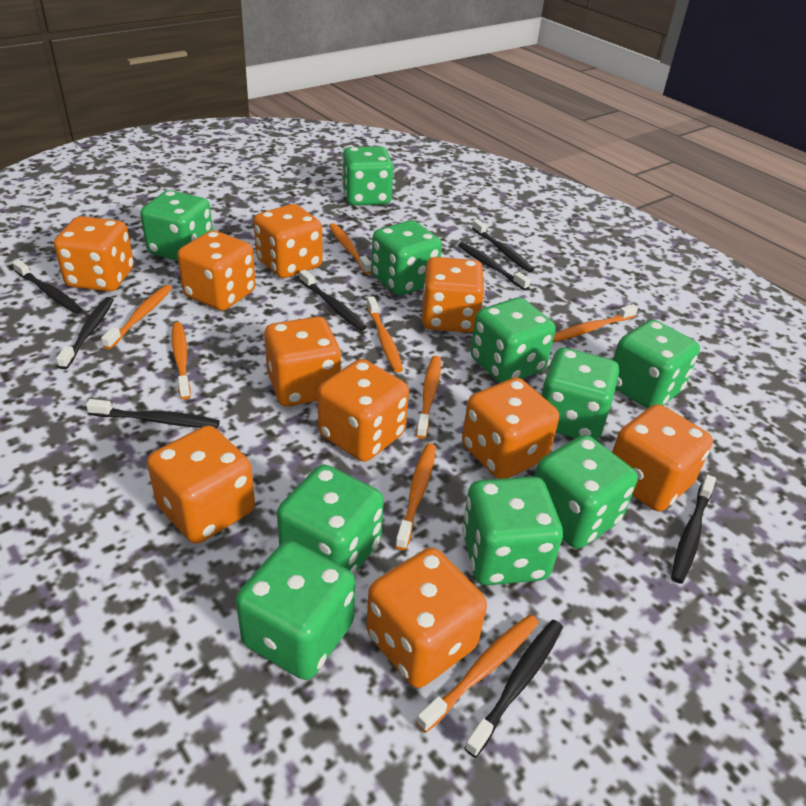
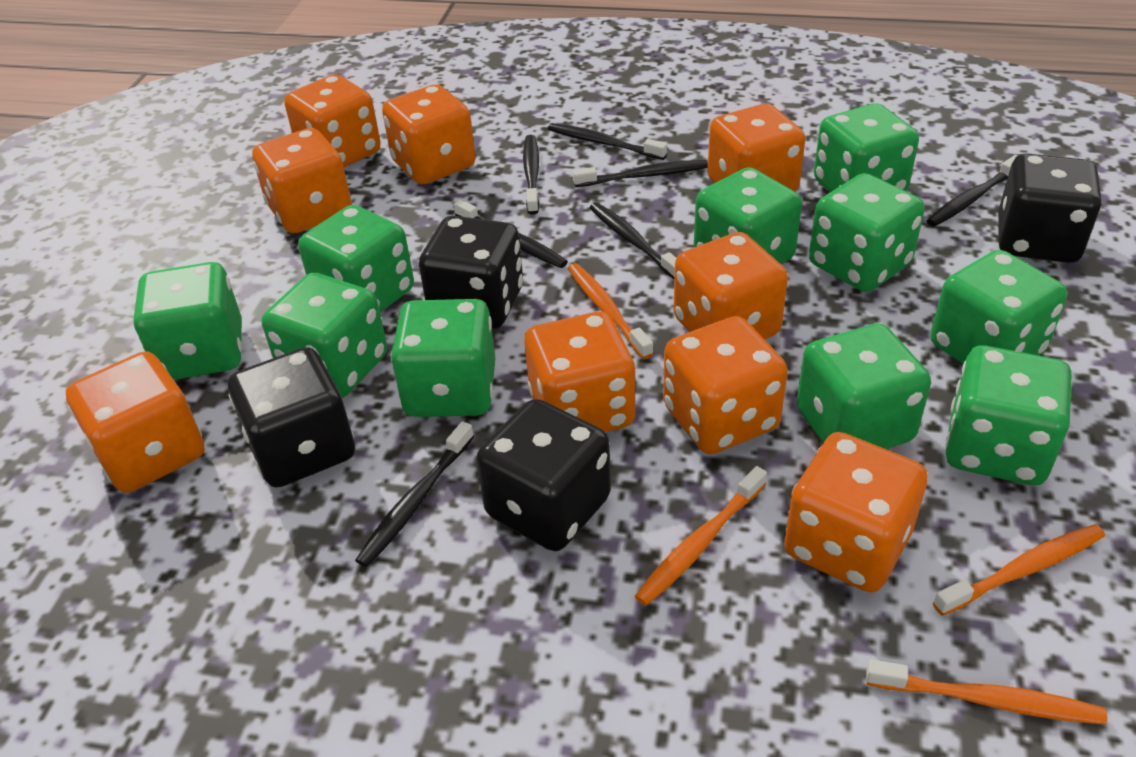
black dice: 0 -> 4
black toothbrush: 8 -> 7
orange dice: 10 -> 9
orange toothbrush: 8 -> 4

